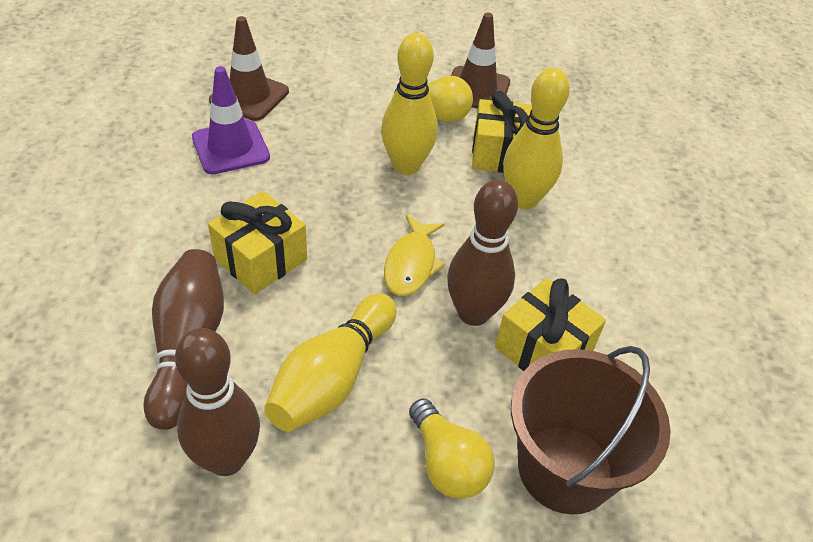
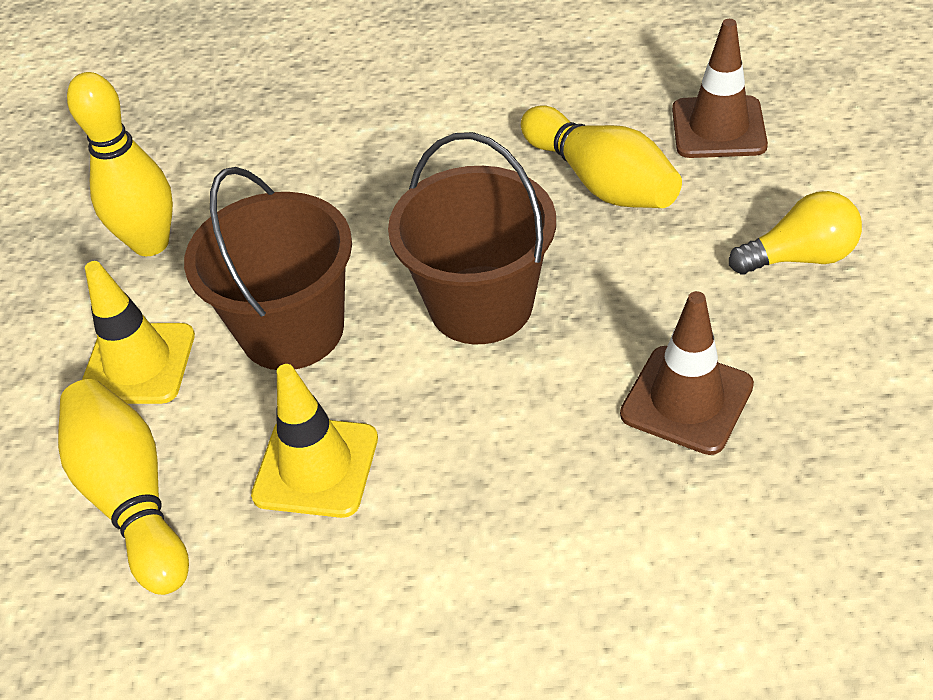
brown bowling pin: 3 -> 0
brown bucket: 1 -> 2
purple traffic cone: 1 -> 0
yellow fish: 1 -> 0
yellow gift: 3 -> 0
yellow light bulb: 2 -> 1
yellow traffic cone: 0 -> 2

